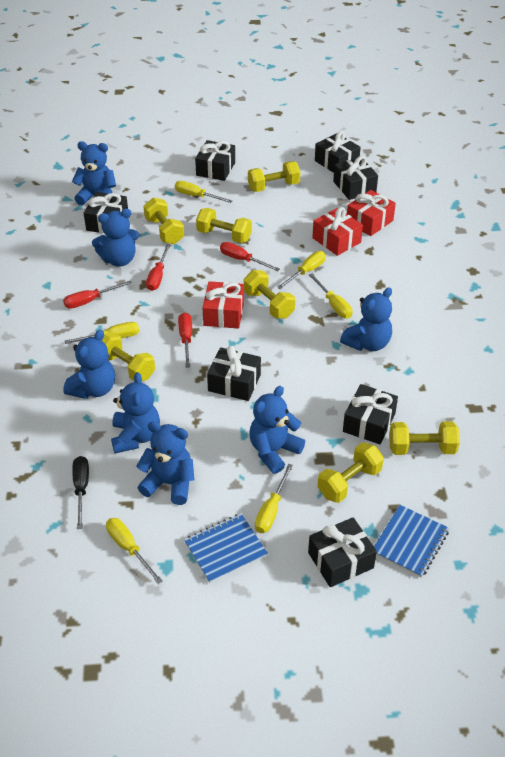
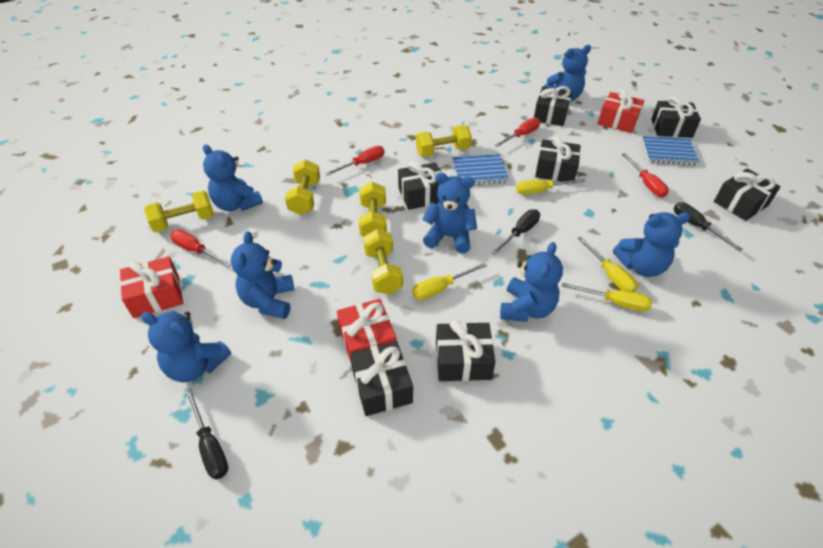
black screwdriver: 1 -> 3
yellow dumbbell: 7 -> 5
yellow screwdriver: 6 -> 4

